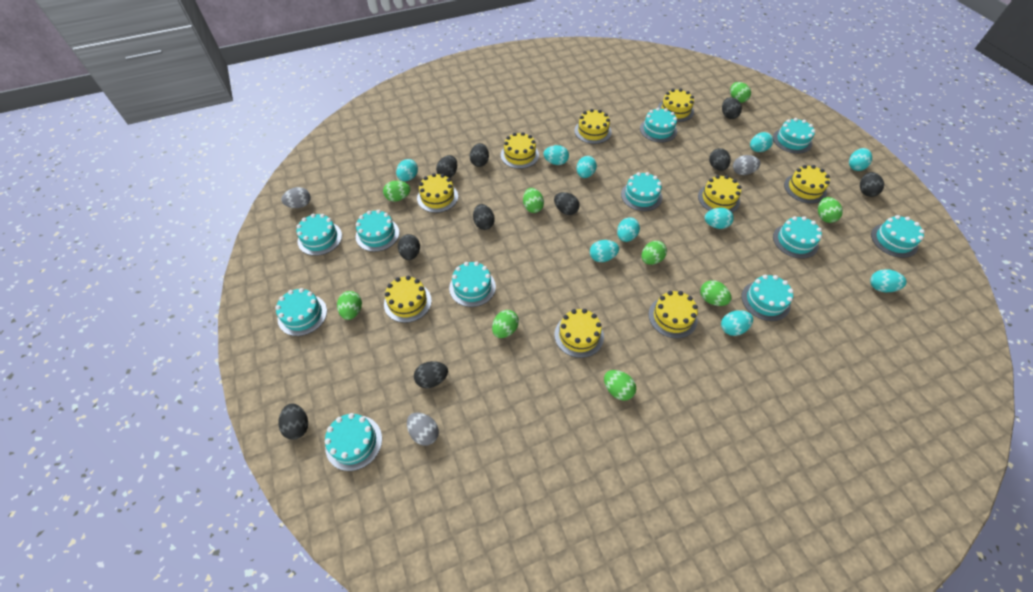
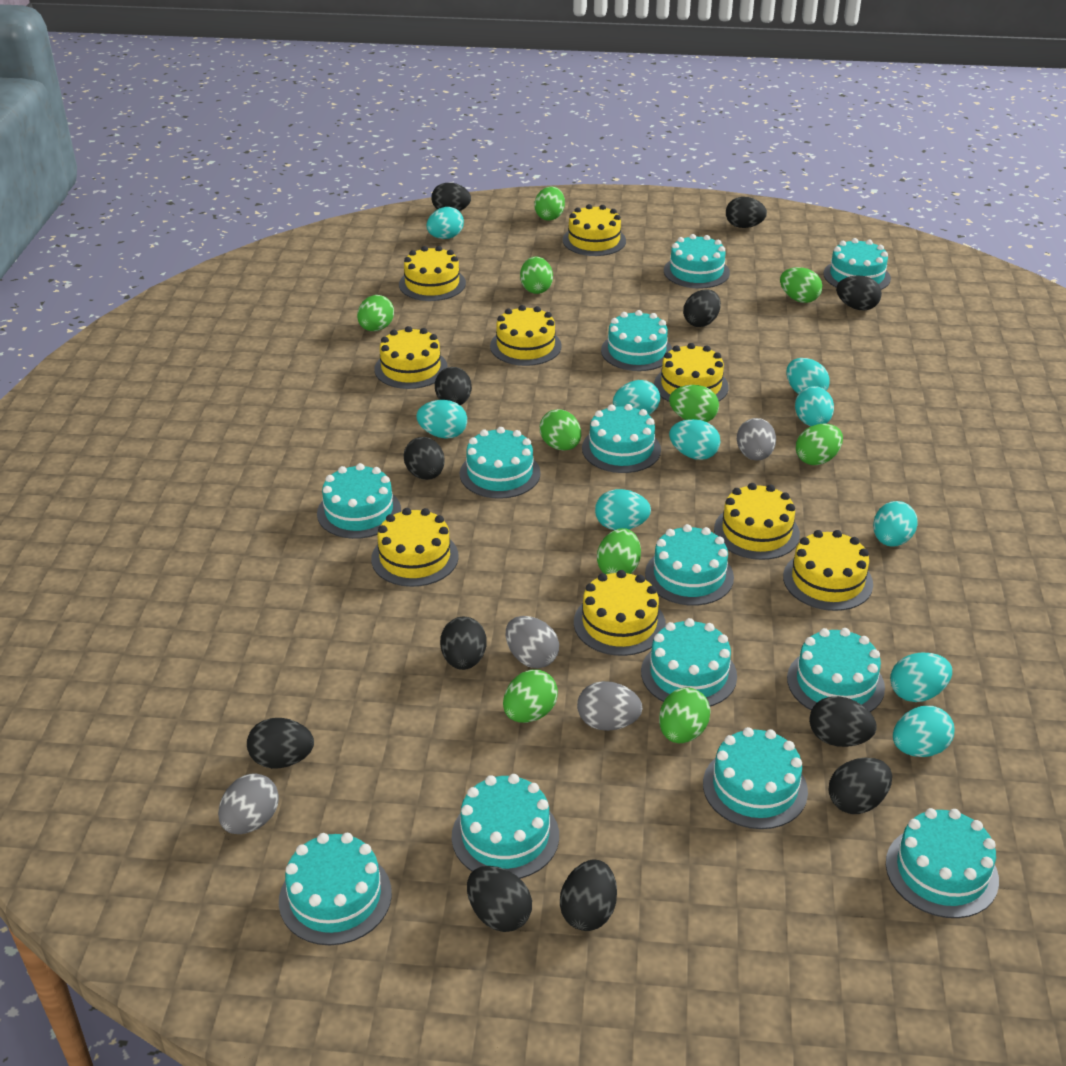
black egg: 10 -> 12
green egg: 9 -> 10
grey egg: 3 -> 4
turquoise cake: 11 -> 13

